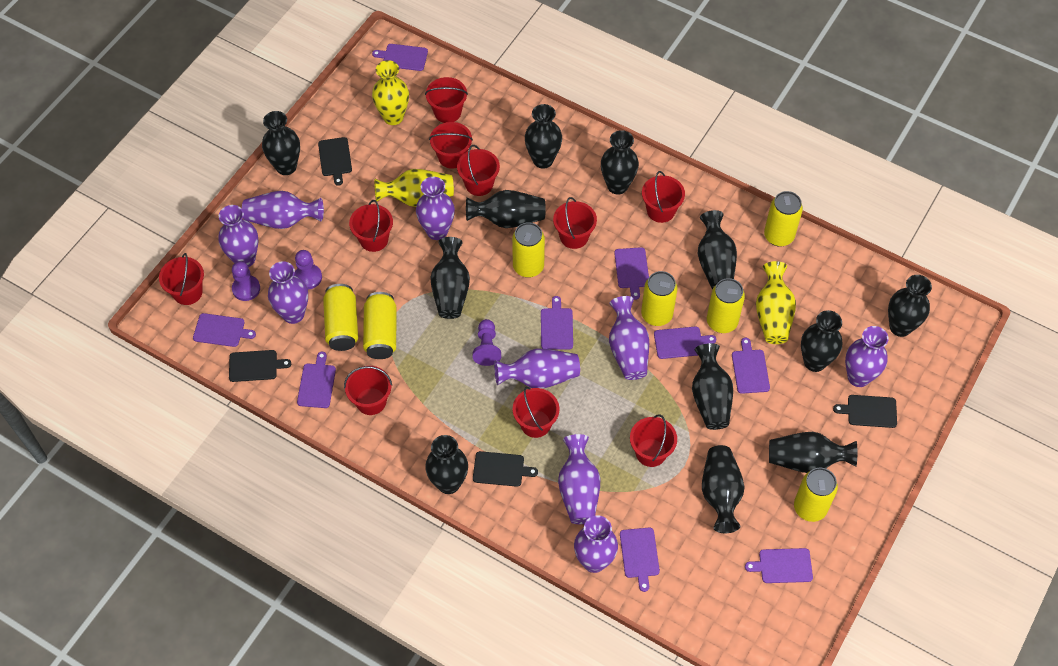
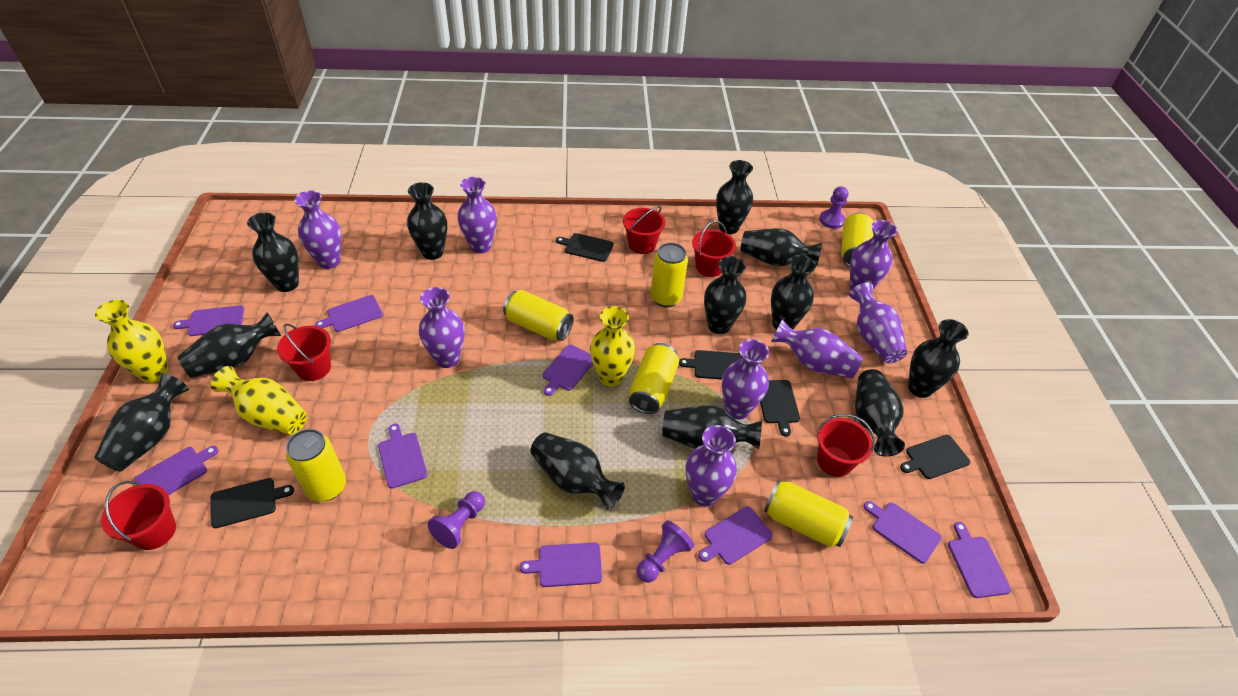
black cutting board: 4 -> 5
purple vase: 9 -> 8
red bucket: 10 -> 5
yellow can: 7 -> 6

